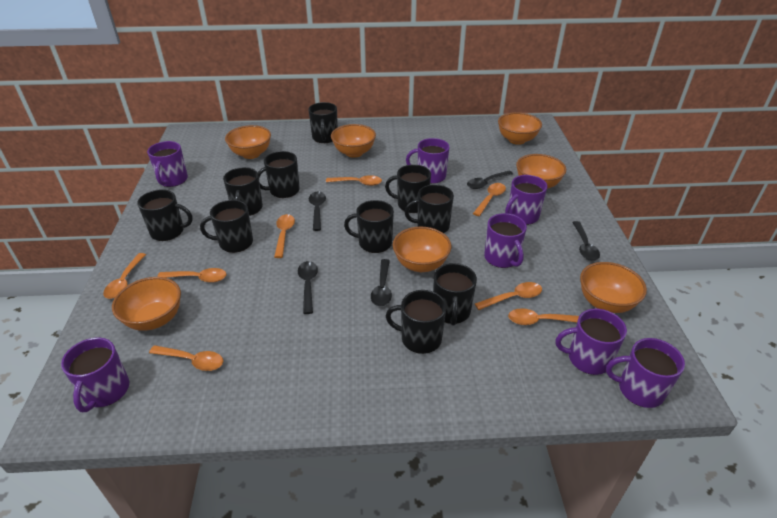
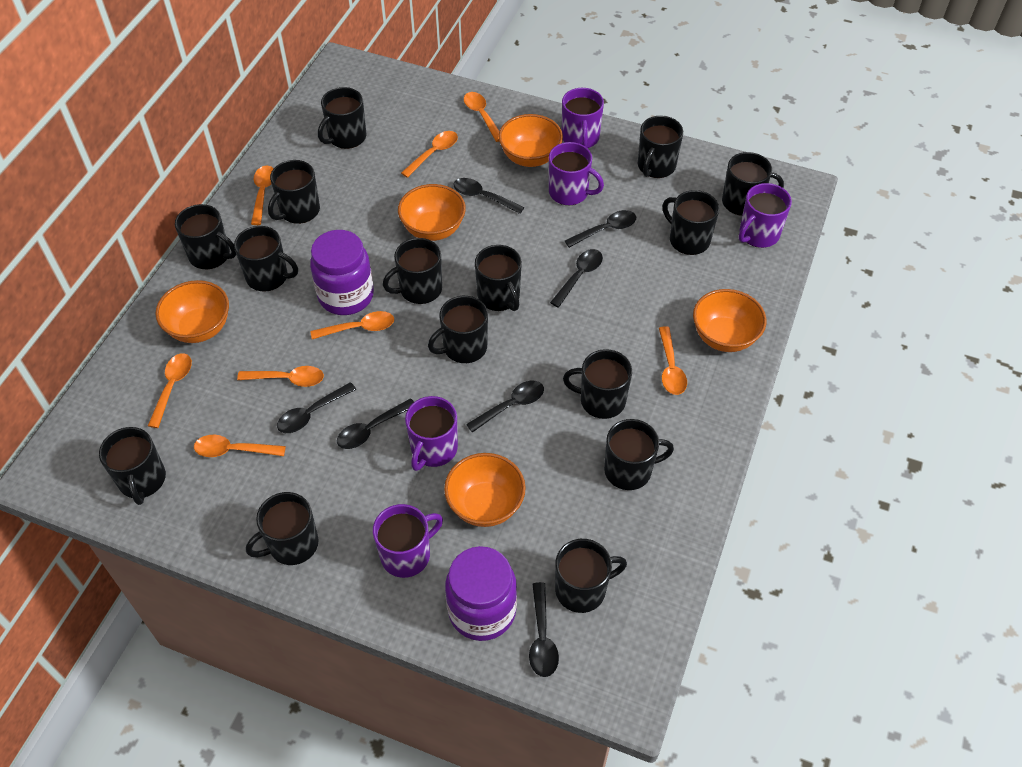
black mug: 10 -> 15
black spoon: 5 -> 7
orange bowl: 7 -> 5
purple jar: 0 -> 2
purple mug: 7 -> 5

